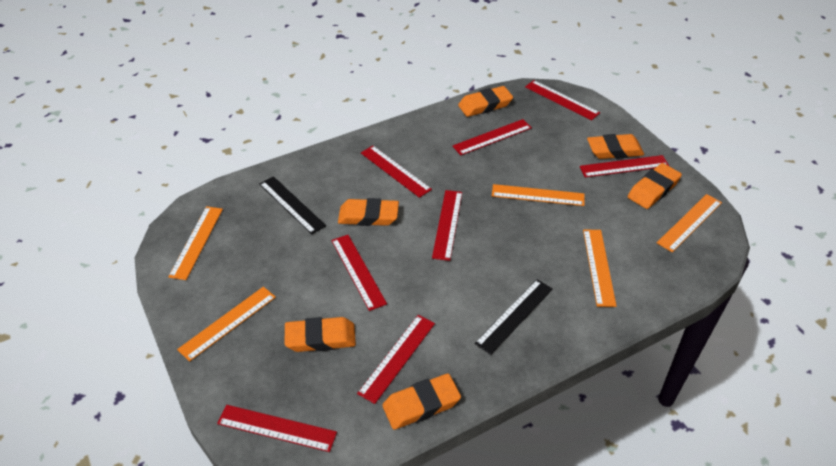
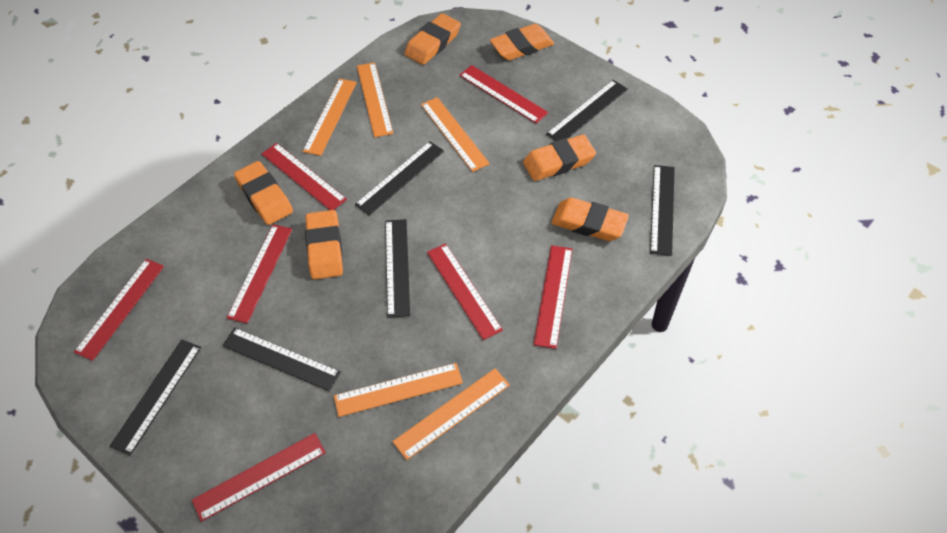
black ruler: 2 -> 6
red ruler: 8 -> 7

